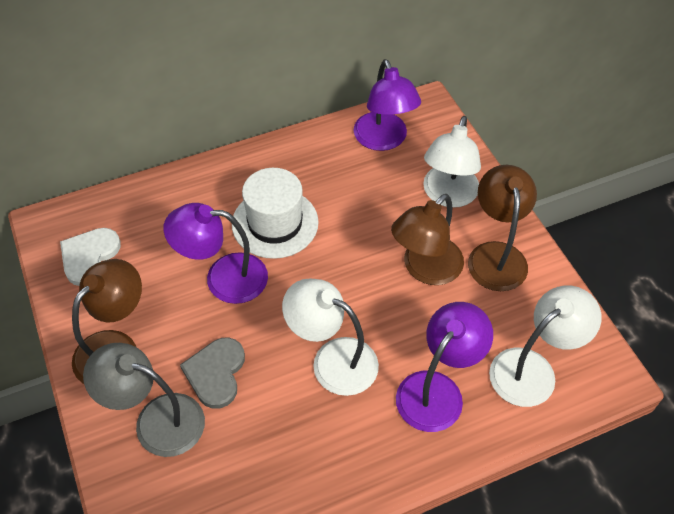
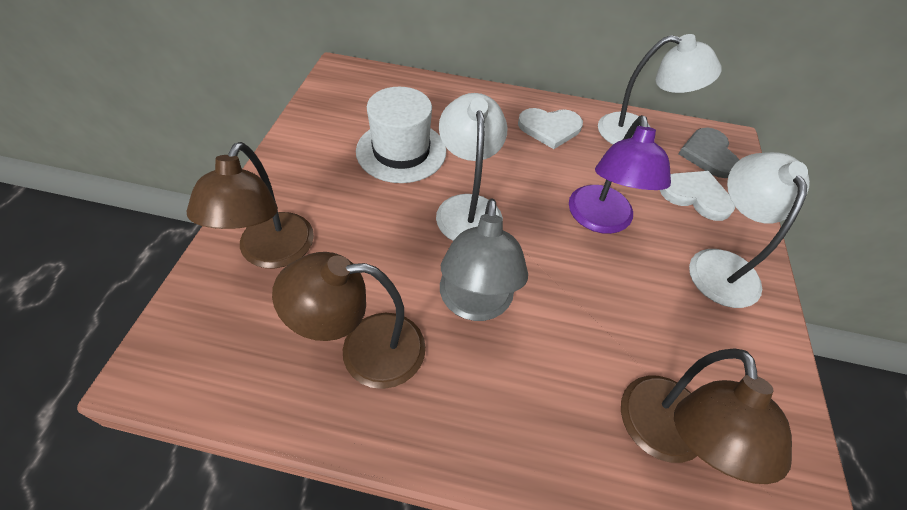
purple lamp: 3 -> 1
white heart: 1 -> 2

